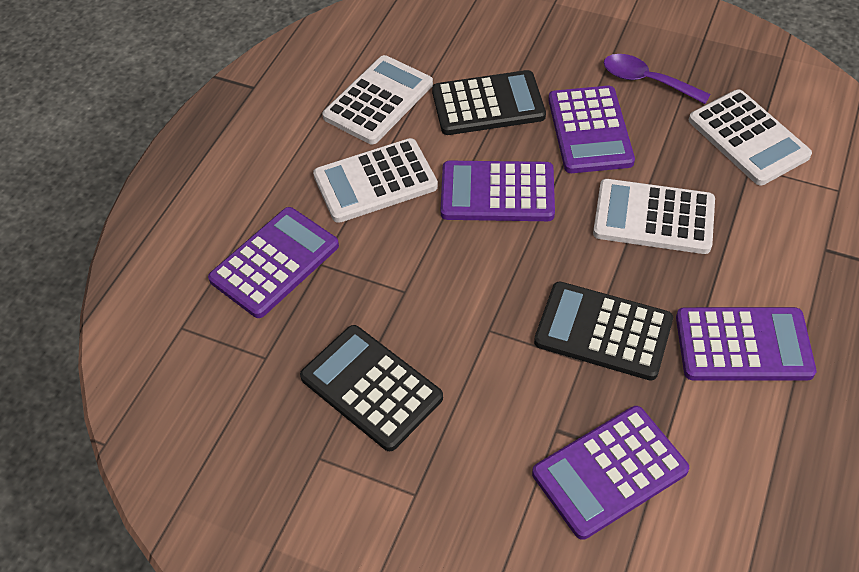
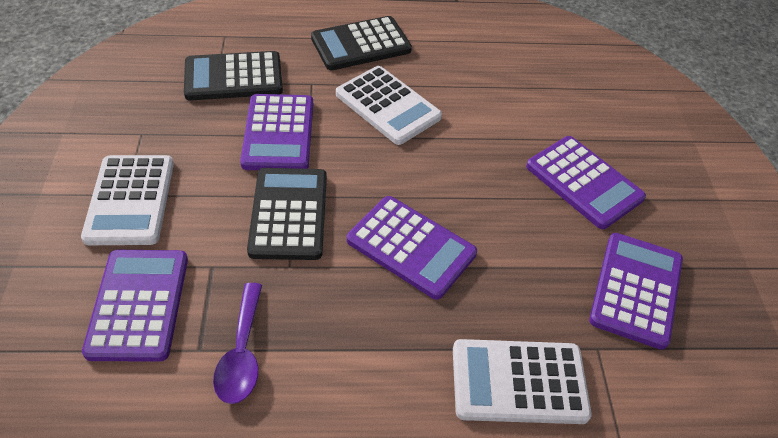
white calculator: 4 -> 3

